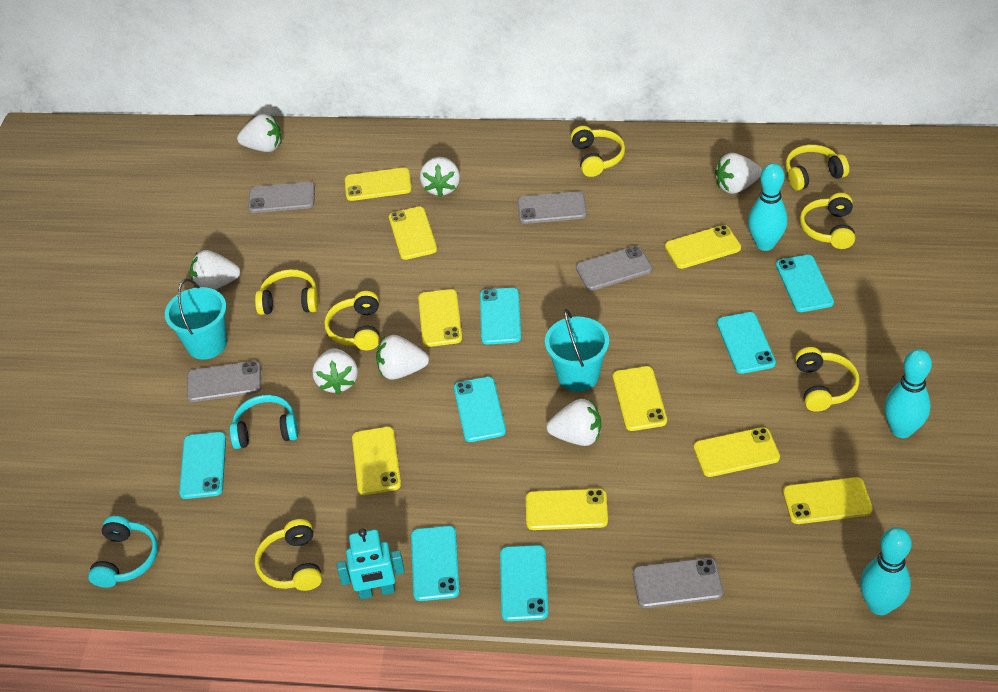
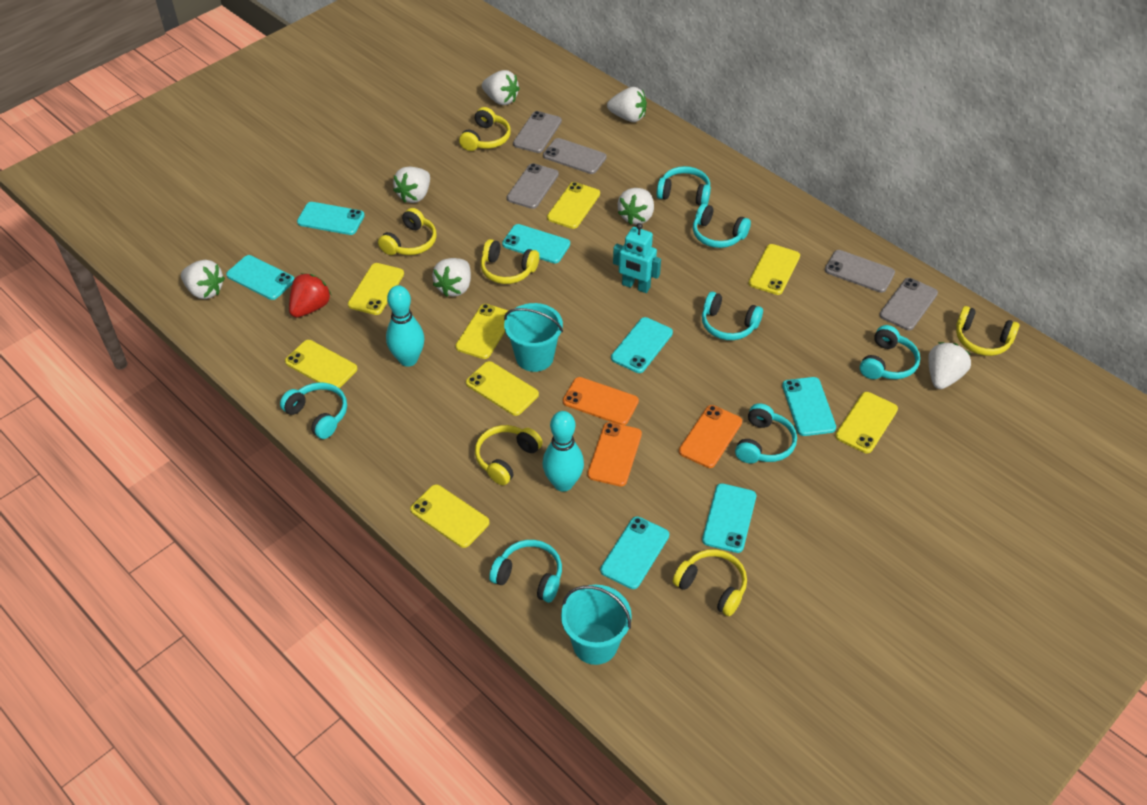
orange phone: 0 -> 3
red strawberry: 0 -> 1
turquoise bowling pin: 3 -> 2
turquoise headphones: 2 -> 7
yellow headphones: 7 -> 6
yellow phone: 9 -> 8

